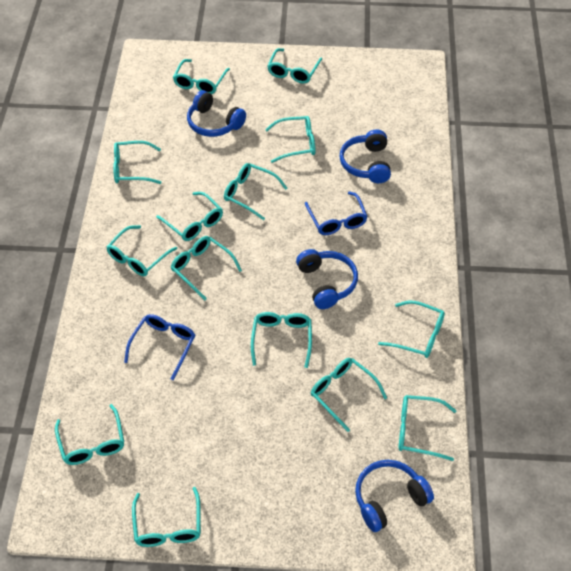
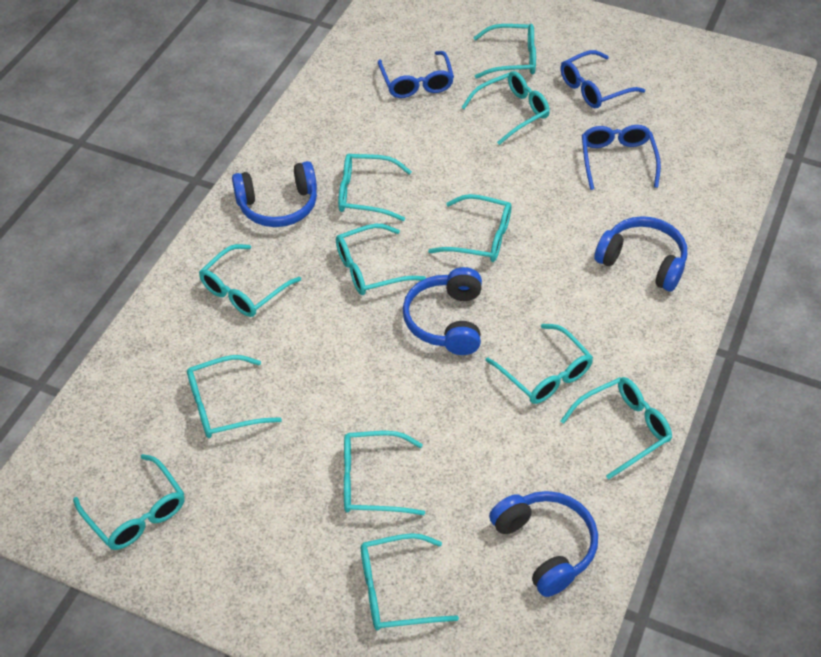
blue glasses: 2 -> 3
turquoise glasses: 14 -> 12

